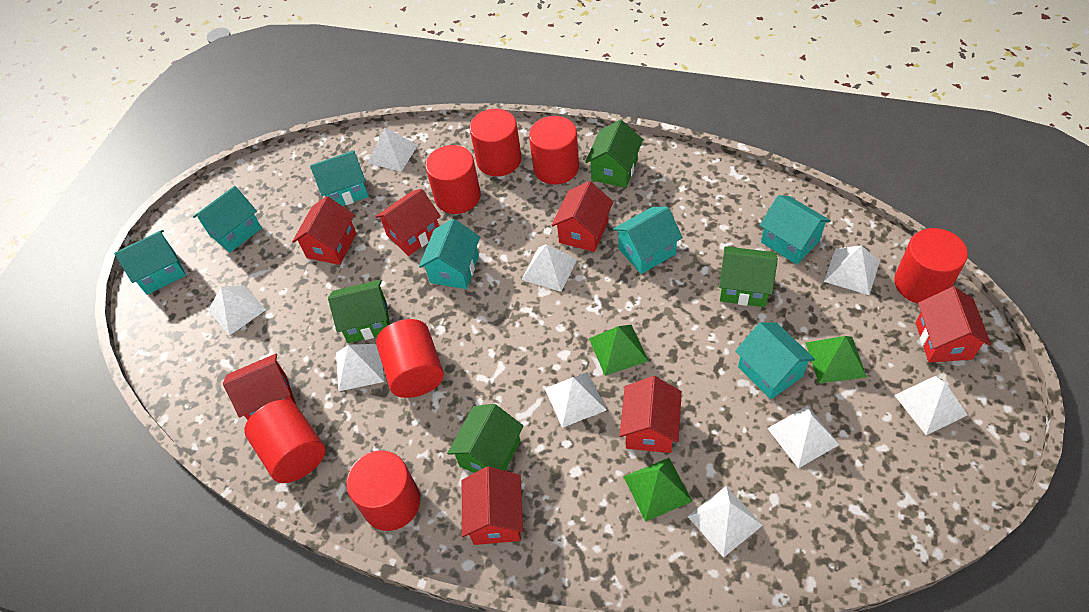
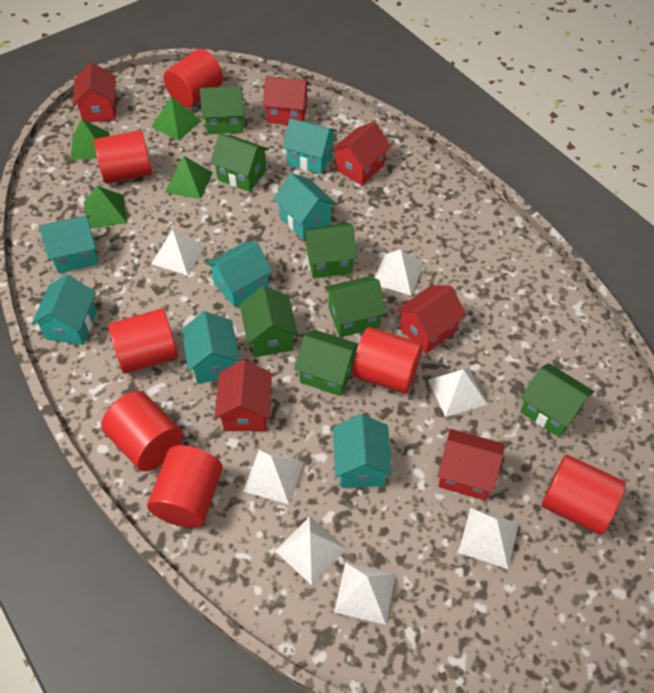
green house: 4 -> 7
green pyramid: 3 -> 4
red house: 7 -> 6
white pyramid: 9 -> 7

